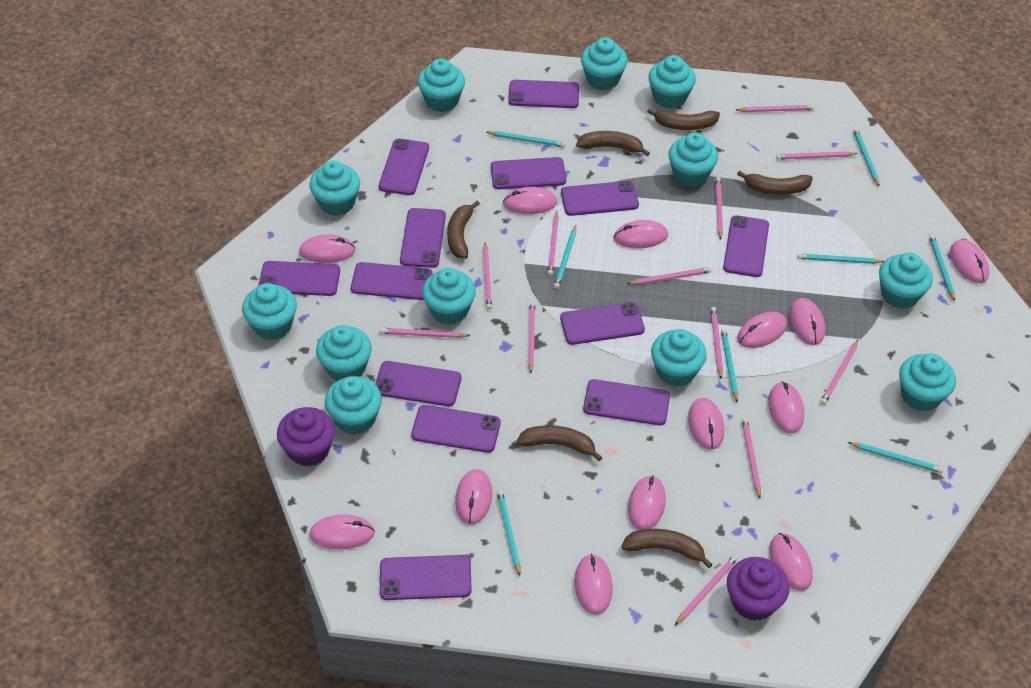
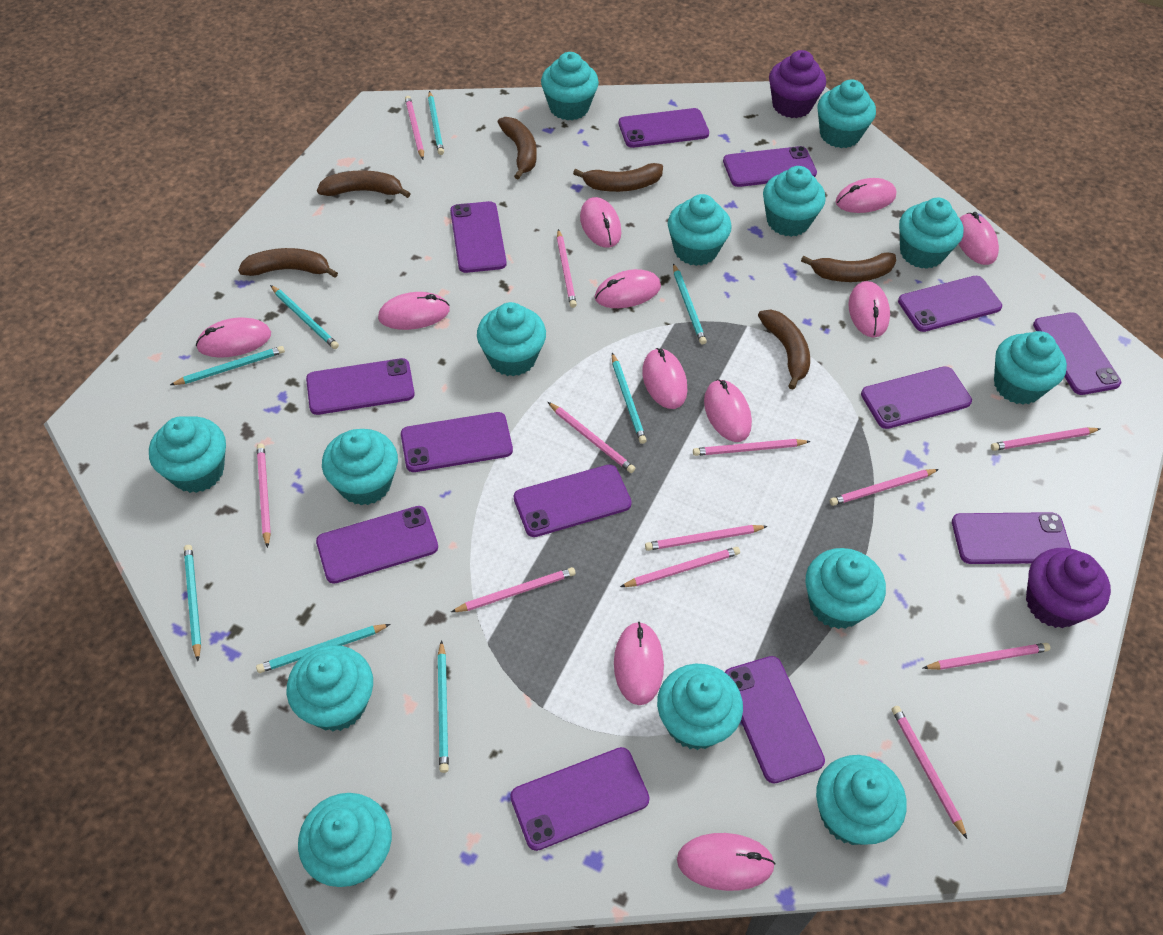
pink mouse: 13 -> 11
turquoise cupcake: 12 -> 14

